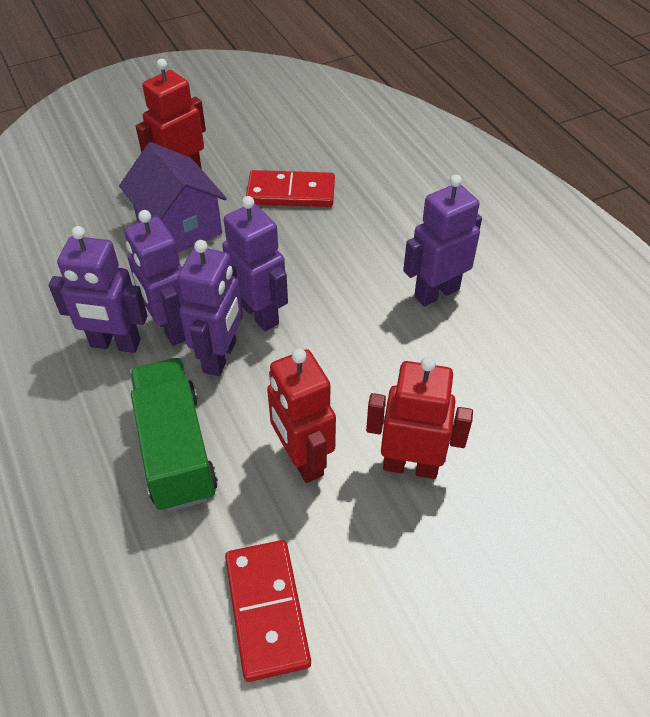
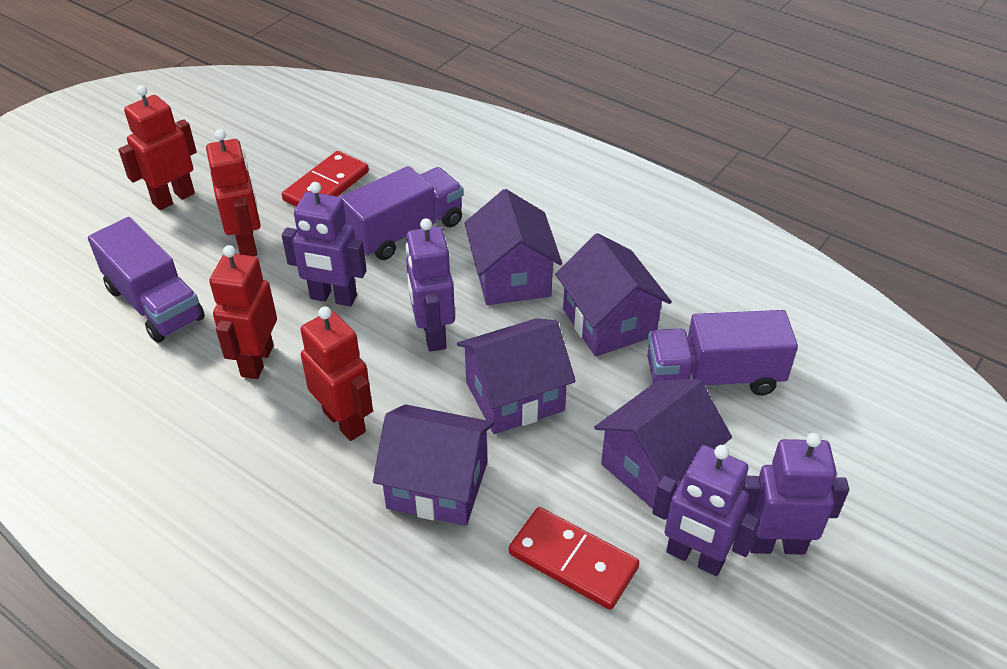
green truck: 1 -> 0
purple house: 1 -> 5
purple robot: 5 -> 4
purple truck: 0 -> 3
red robot: 3 -> 4

